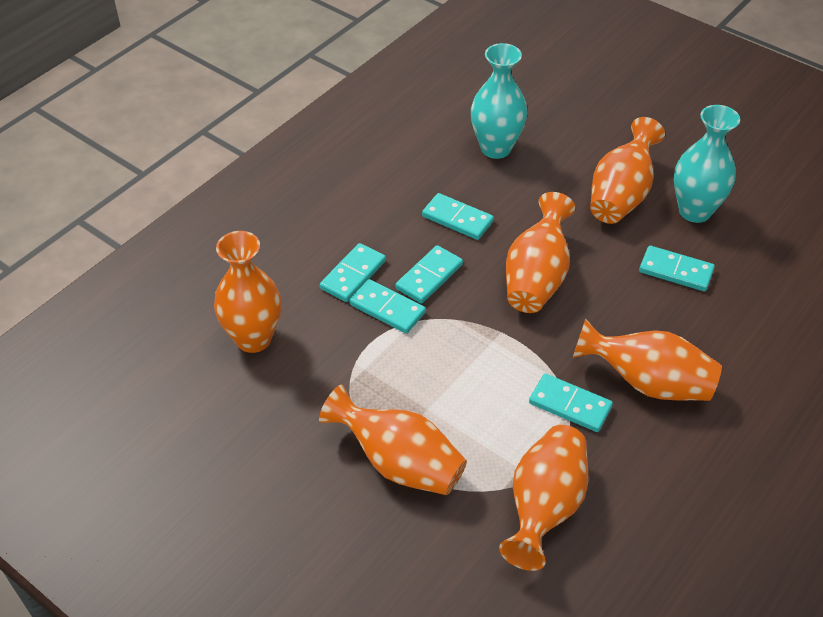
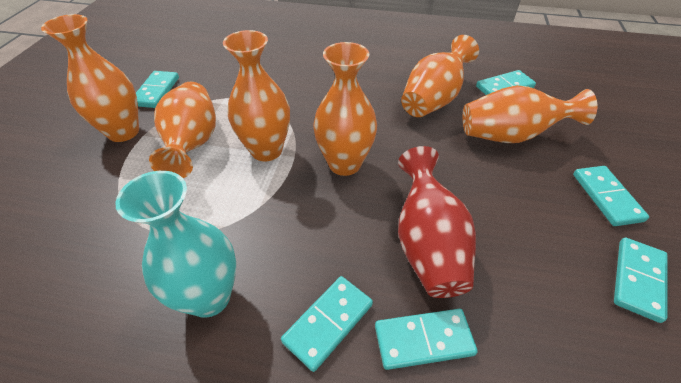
red vase: 0 -> 1
turquoise vase: 2 -> 1

